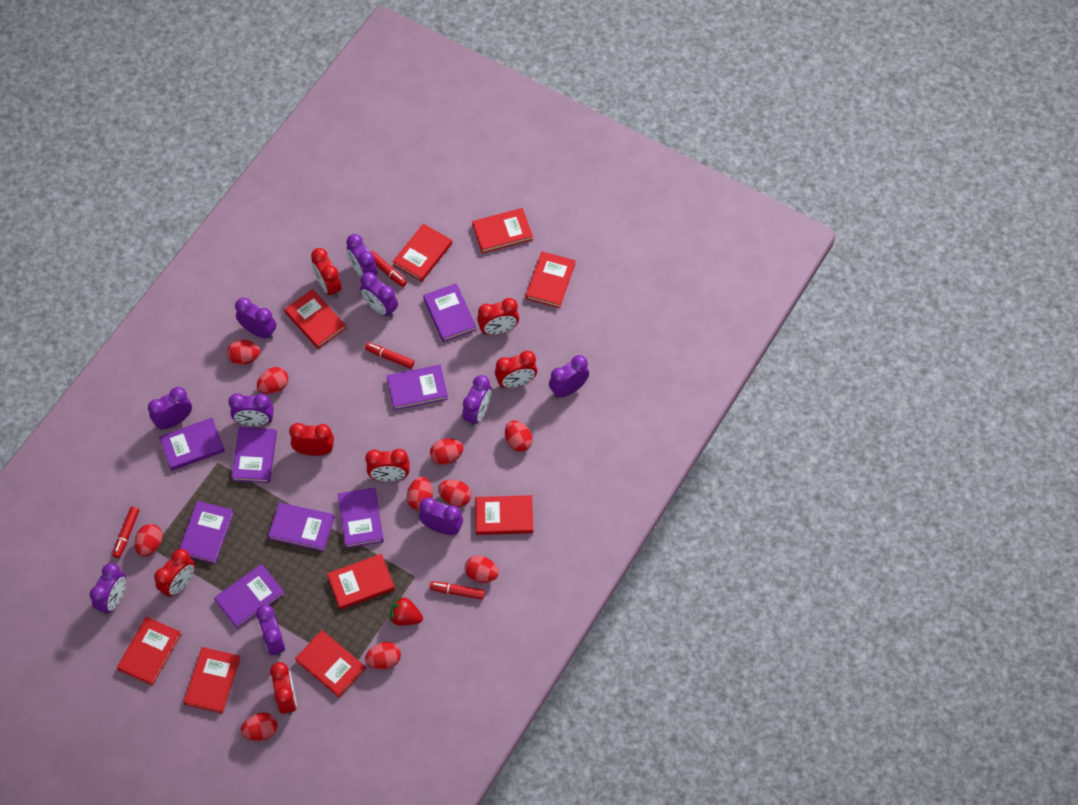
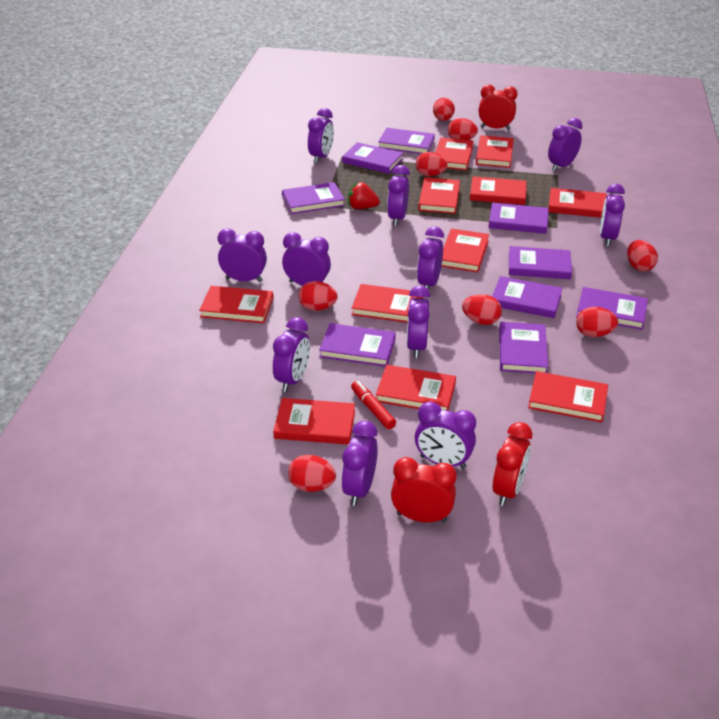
purple book: 8 -> 9
purple clock: 10 -> 11
red book: 9 -> 11
red clock: 7 -> 3
red egg: 10 -> 8
red marker: 4 -> 1

